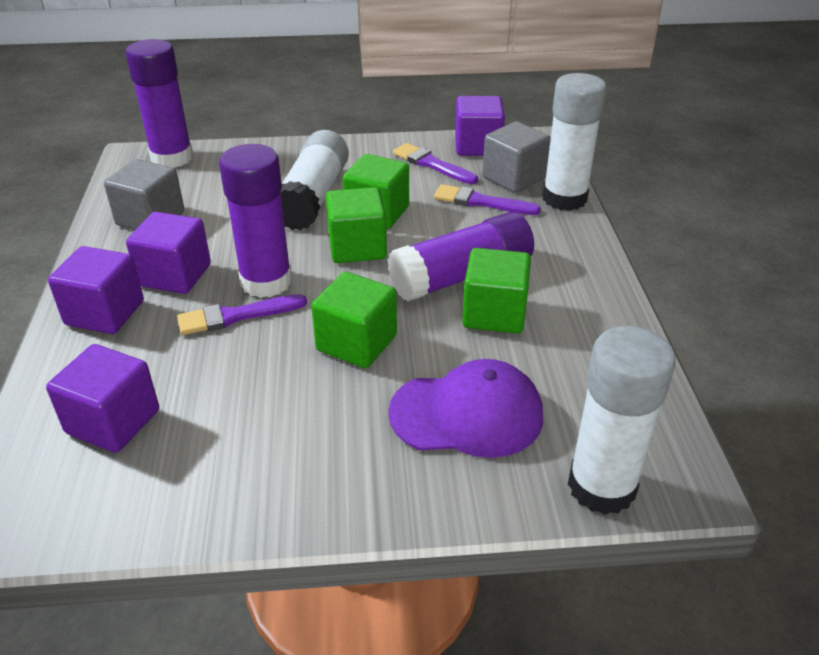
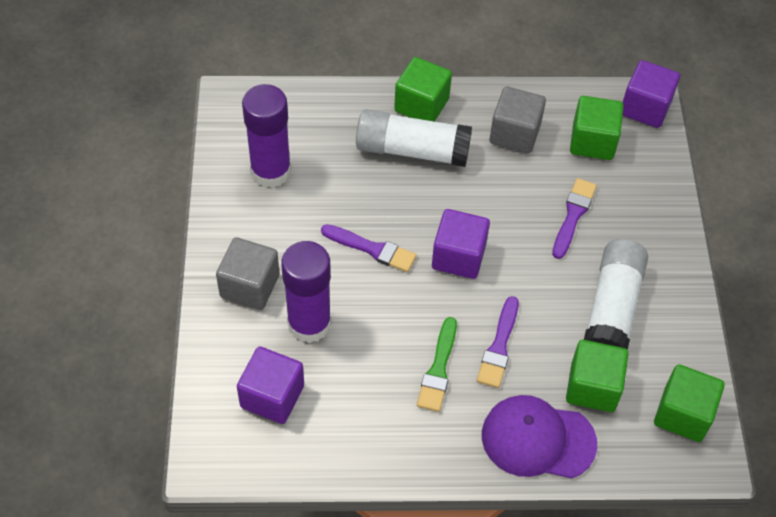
green brush: 0 -> 1
purple cube: 4 -> 3
purple glue stick: 3 -> 2
white glue stick: 3 -> 2

